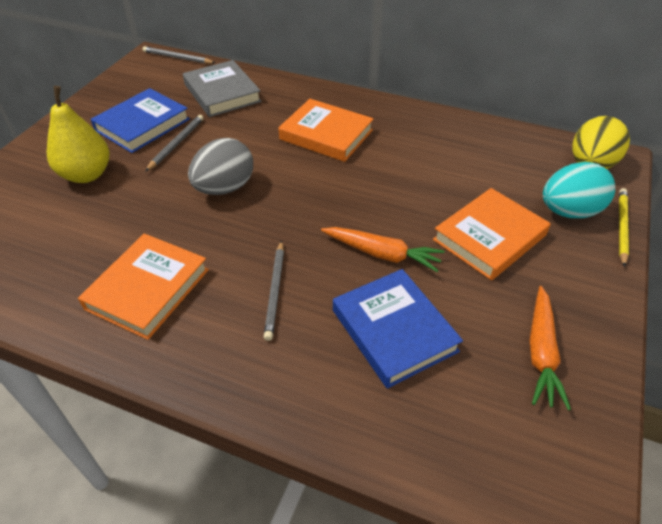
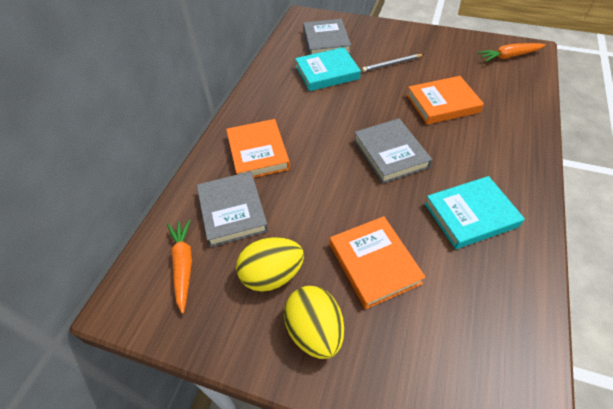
blue book: 2 -> 0
grey book: 1 -> 3
grey egg: 1 -> 0
grey pencil: 3 -> 1
turquoise book: 0 -> 2
turquoise egg: 1 -> 0
yellow egg: 1 -> 2
yellow pear: 1 -> 0
yellow pencil: 1 -> 0

